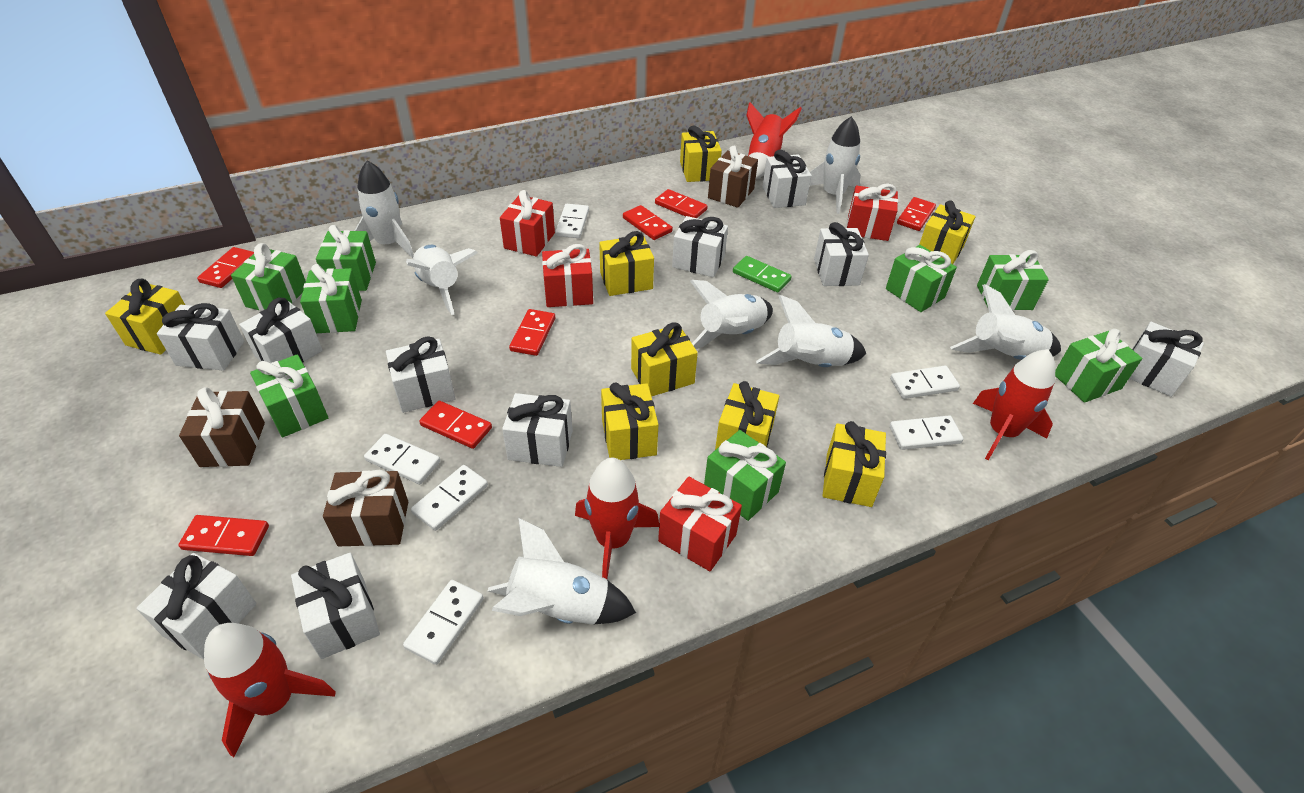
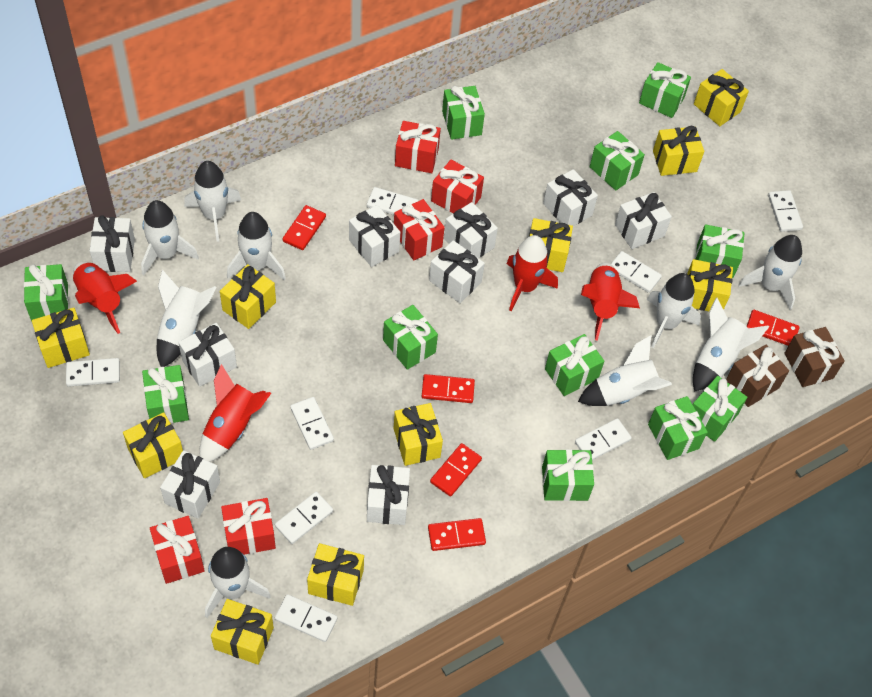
brown gift: 3 -> 2
green domino: 1 -> 0
green gift: 8 -> 11
red domino: 7 -> 5
red gift: 4 -> 5
white domino: 6 -> 8
white gift: 10 -> 9
white rocket: 7 -> 9
yellow gift: 8 -> 10

